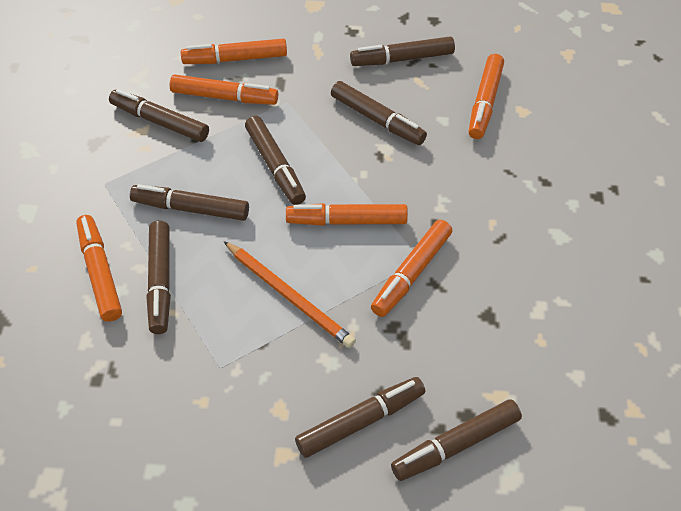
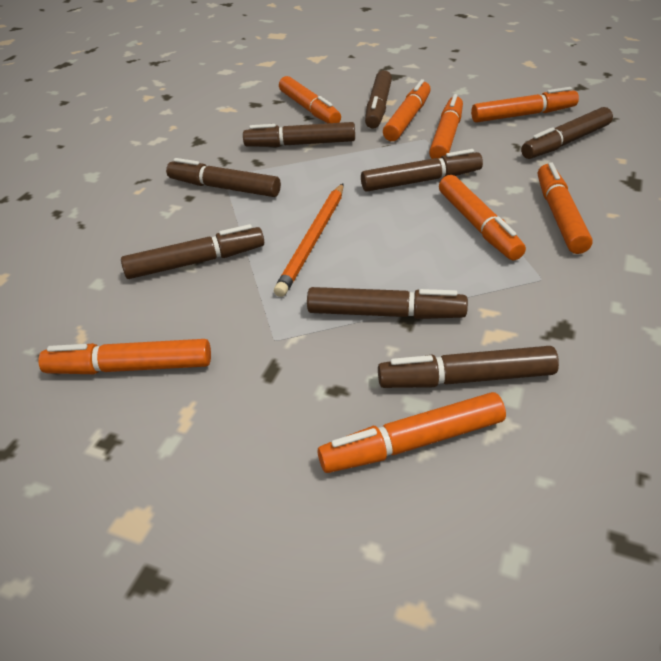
orange marker: 6 -> 8

